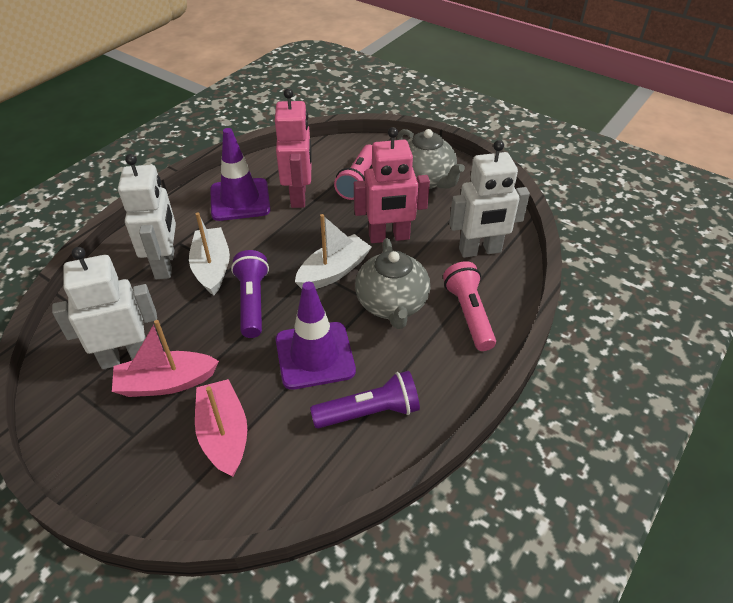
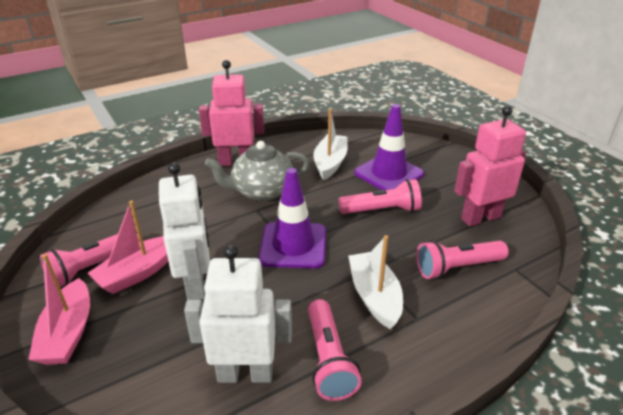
grey teapot: 2 -> 1
pink flashlight: 2 -> 4
purple flashlight: 2 -> 0
white robot: 3 -> 2

